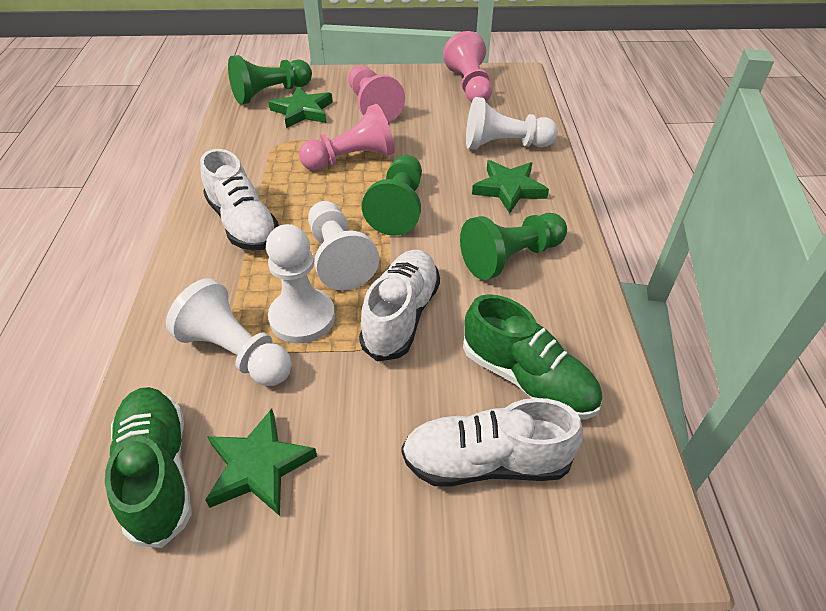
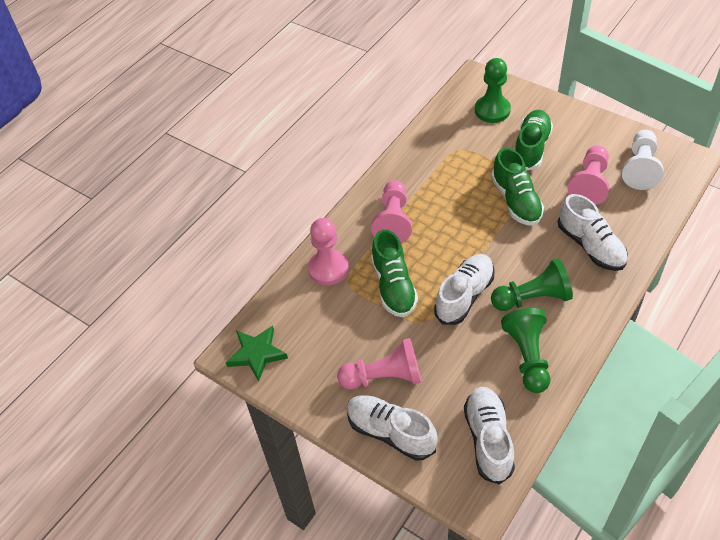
green shoe: 2 -> 3
green star: 3 -> 1
pink pawn: 3 -> 4
white pawn: 4 -> 1
white shoe: 3 -> 4

